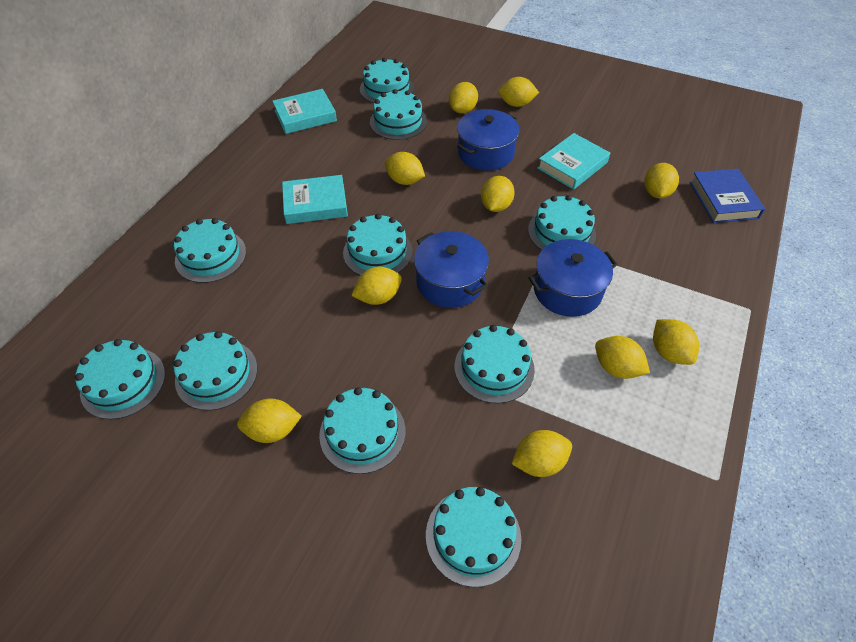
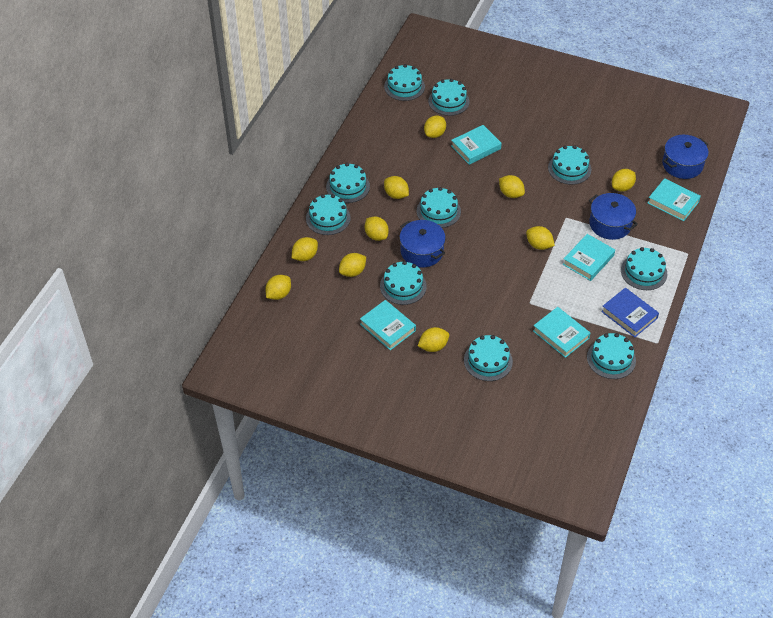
turquoise book: 3 -> 5

